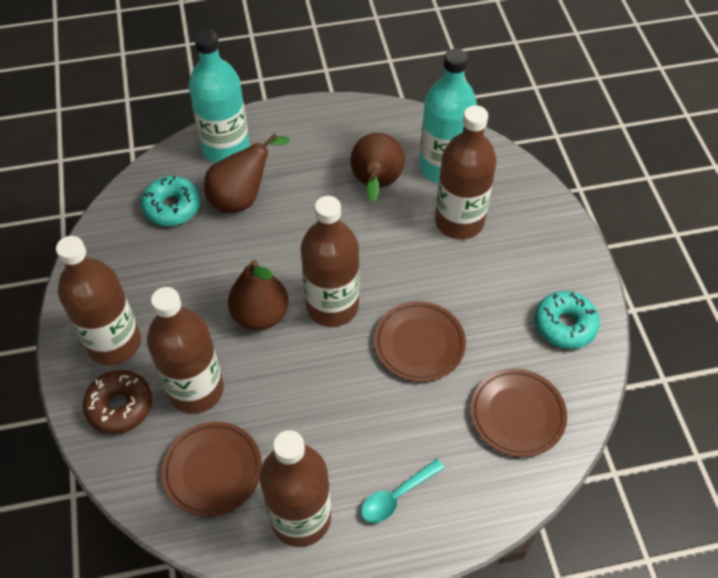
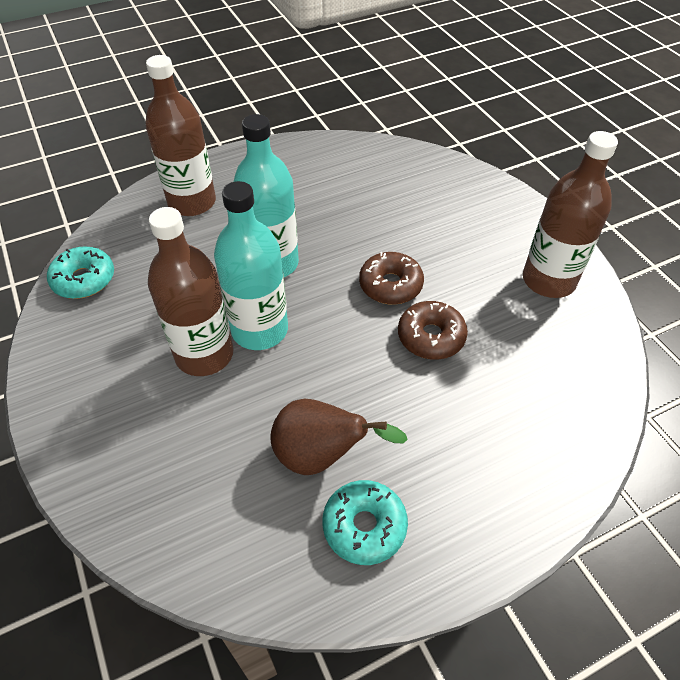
brown bottle: 5 -> 3
brown donut: 1 -> 2
brown pear: 3 -> 1
brown plate: 3 -> 0
turquoise spoon: 1 -> 0

